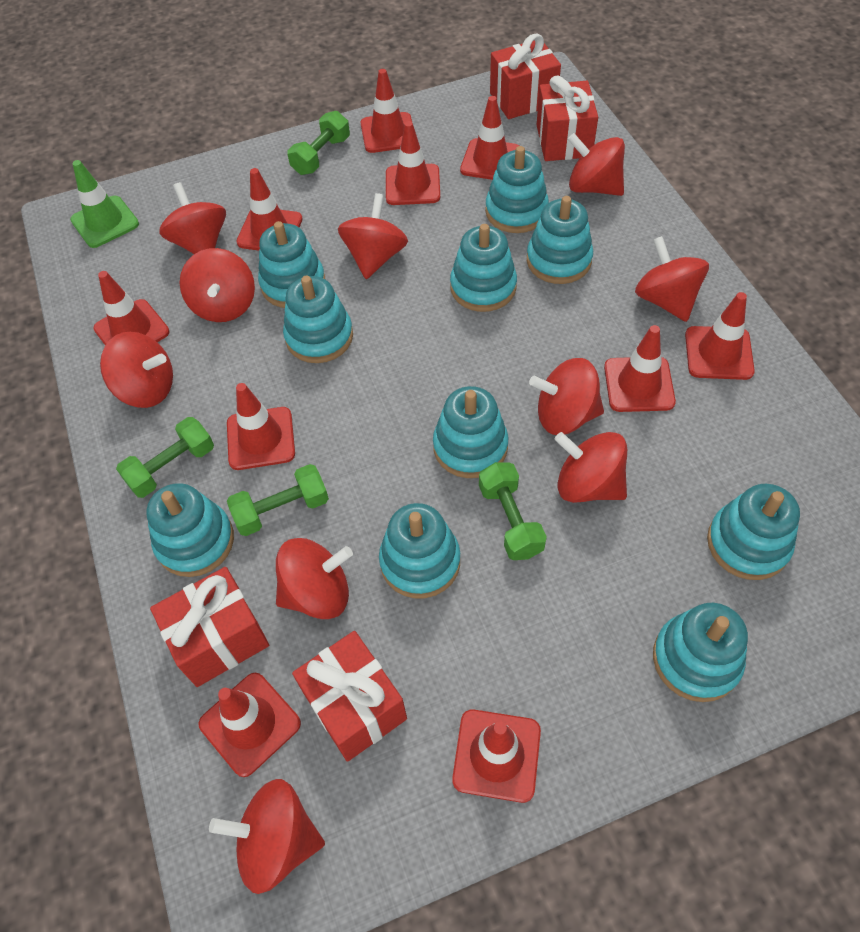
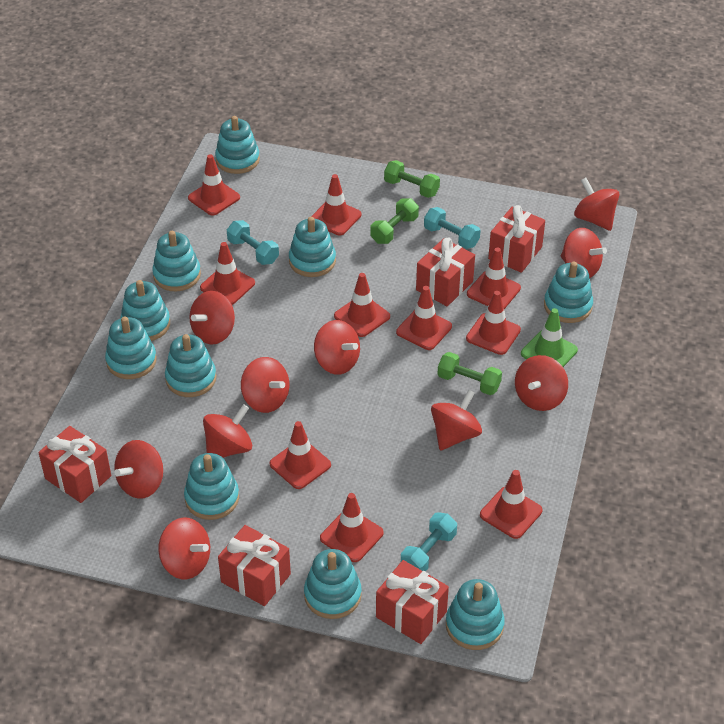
green dumbbell: 4 -> 3
red gift: 4 -> 5
turquoise dumbbell: 0 -> 3

